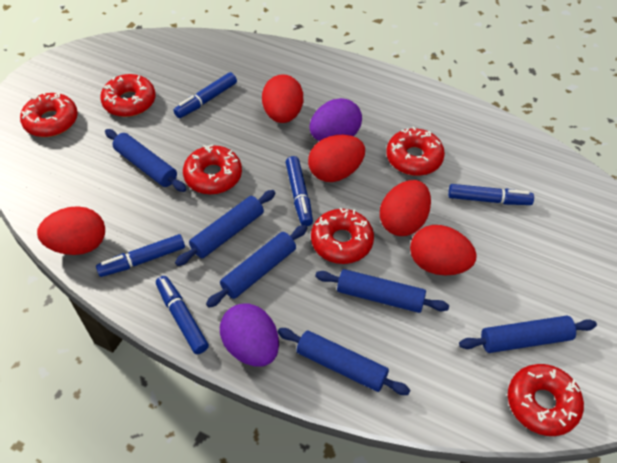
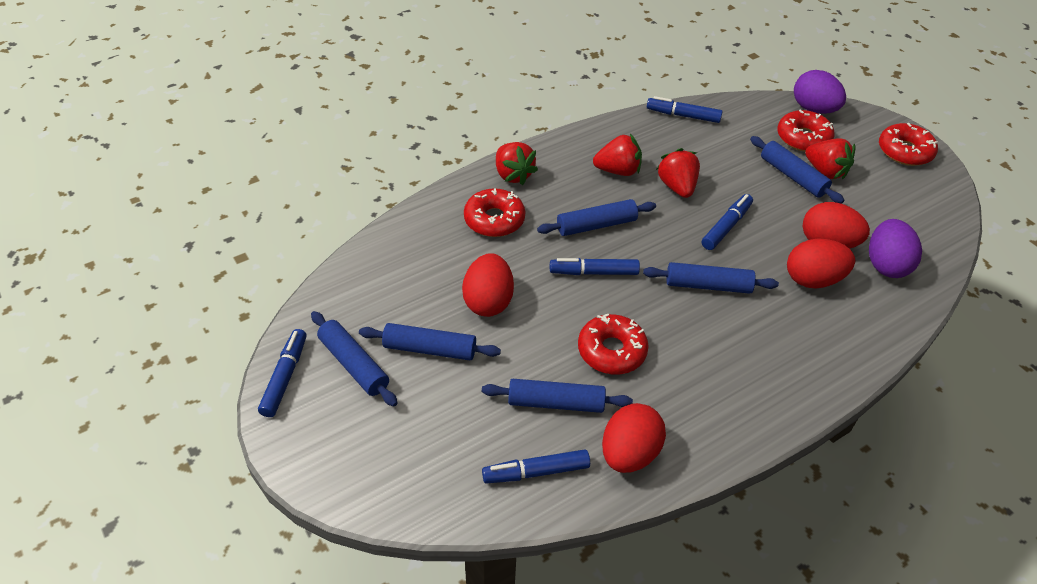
red donut: 6 -> 4
red egg: 5 -> 4
red strawberry: 0 -> 4

